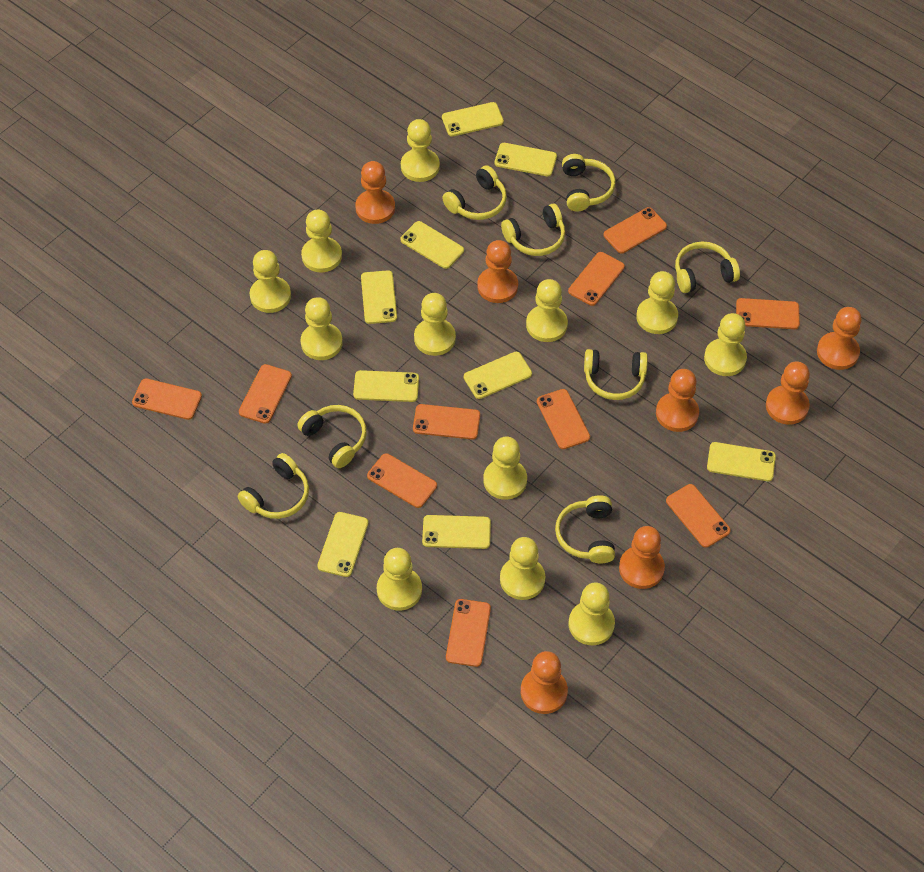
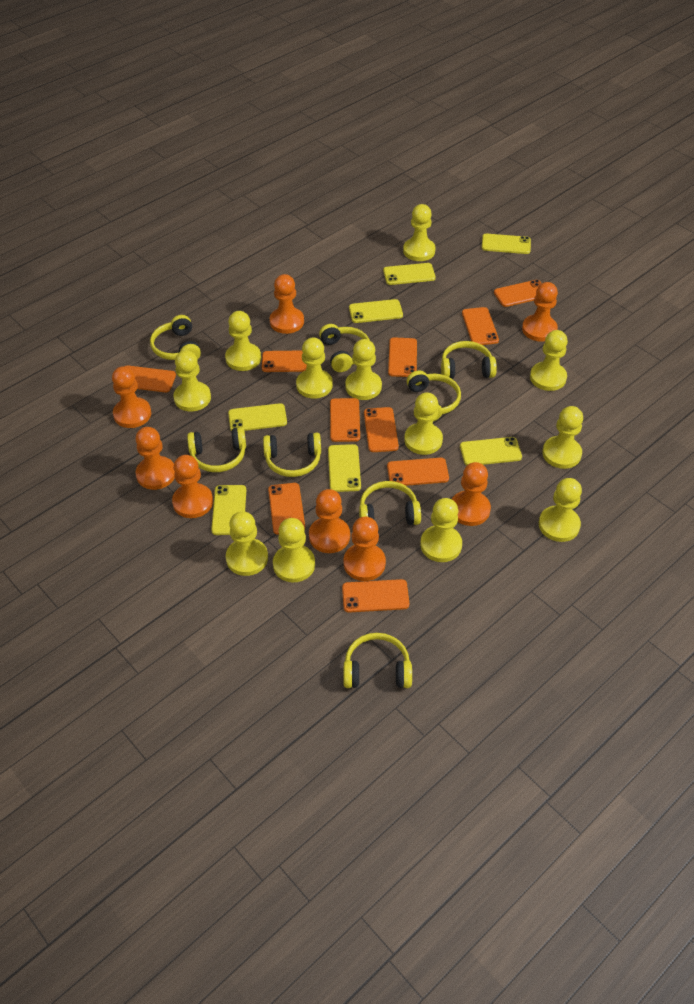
orange pawn: 7 -> 8
yellow phone: 9 -> 7

